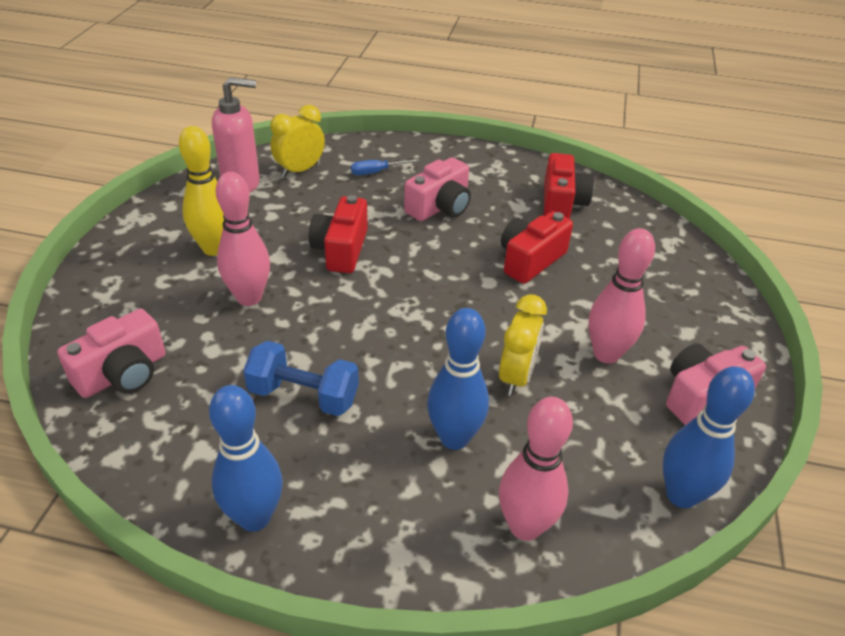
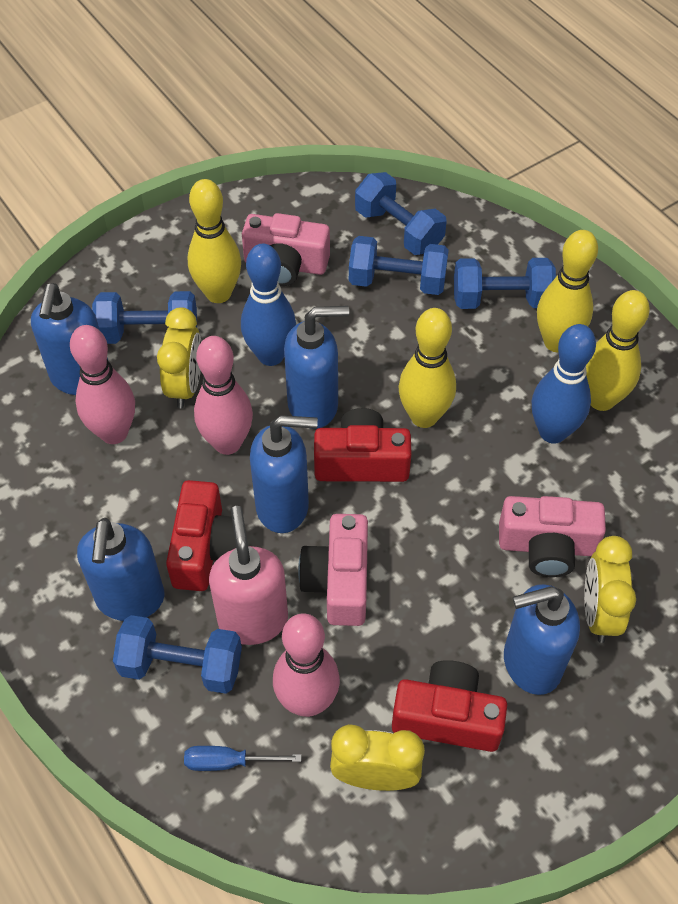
blue bowling pin: 3 -> 2
blue dumbbell: 1 -> 5
blue soap dispenser: 0 -> 5
yellow bowling pin: 1 -> 4
yellow clock: 2 -> 3

